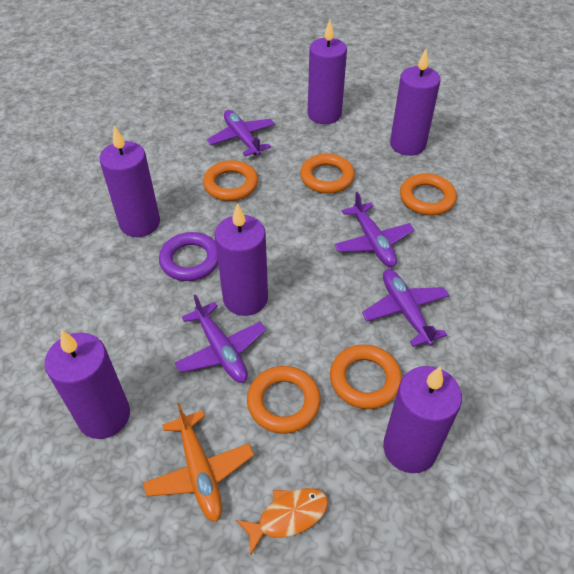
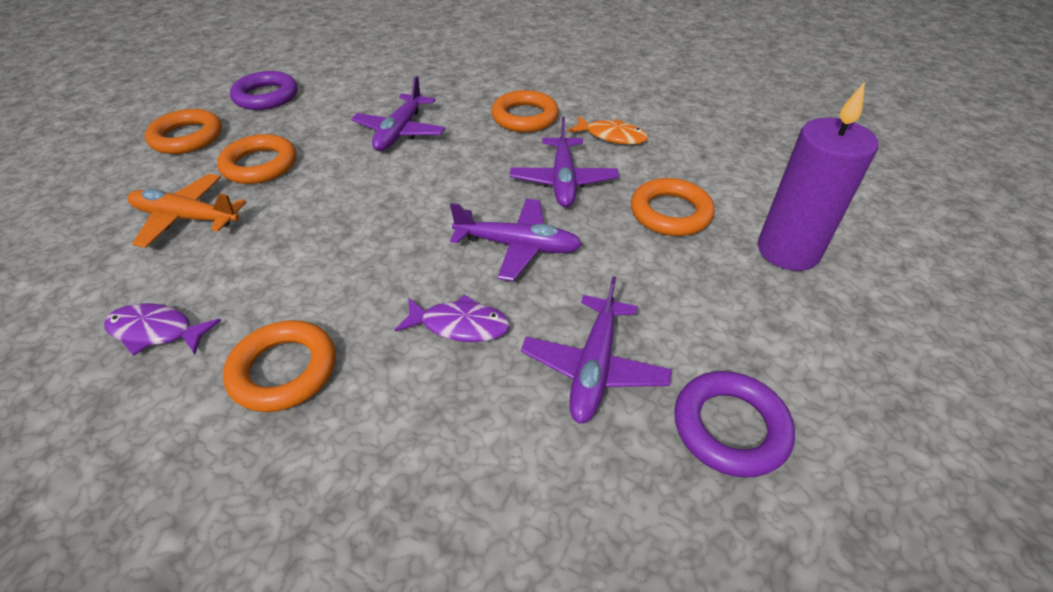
purple candle: 6 -> 1
purple fish: 0 -> 2
purple ring: 1 -> 2

